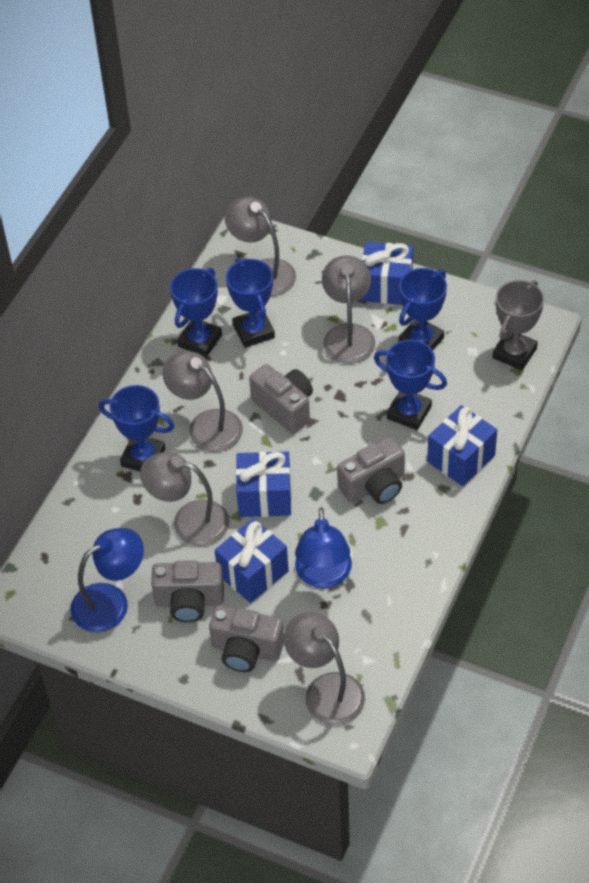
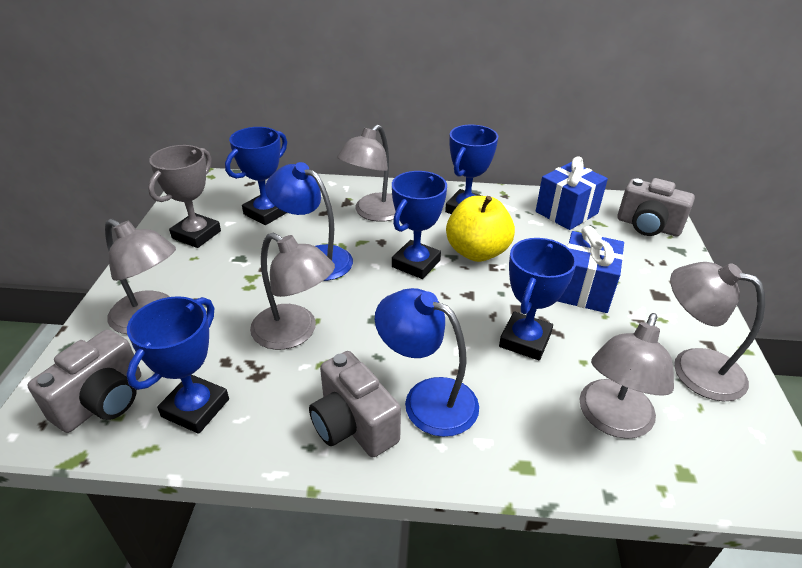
blue gift: 4 -> 2
grey camera: 4 -> 3
yellow apple: 0 -> 1

